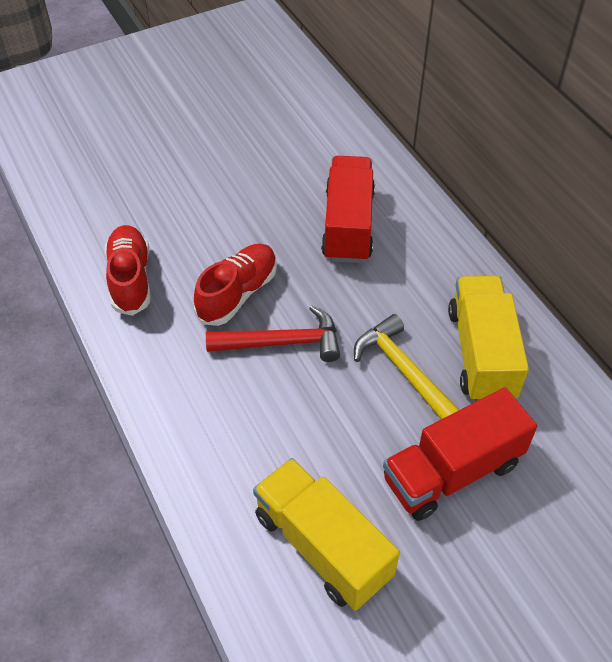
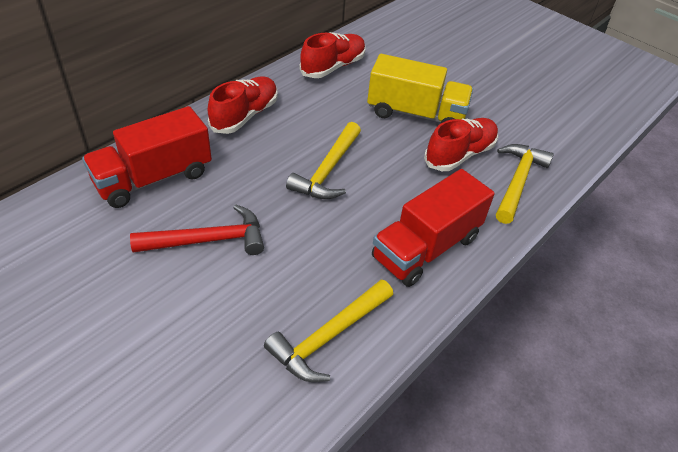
red shoe: 2 -> 3
yellow hammer: 1 -> 3
yellow truck: 2 -> 1

